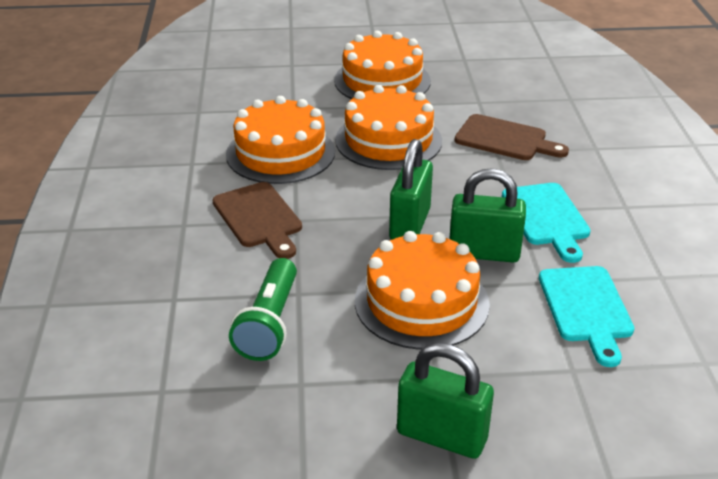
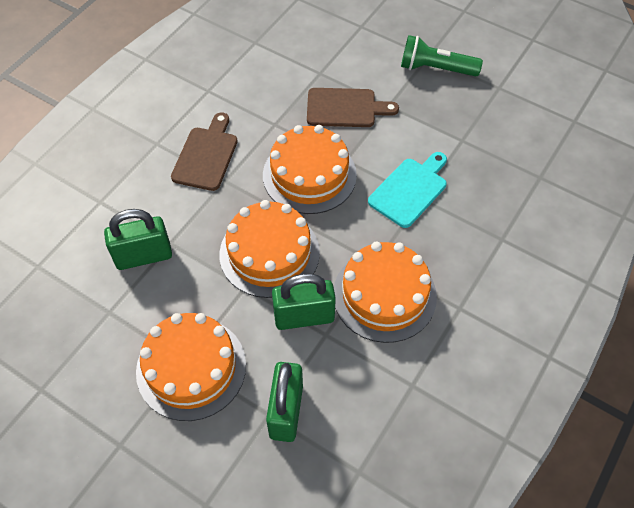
turquoise cutting board: 2 -> 1

